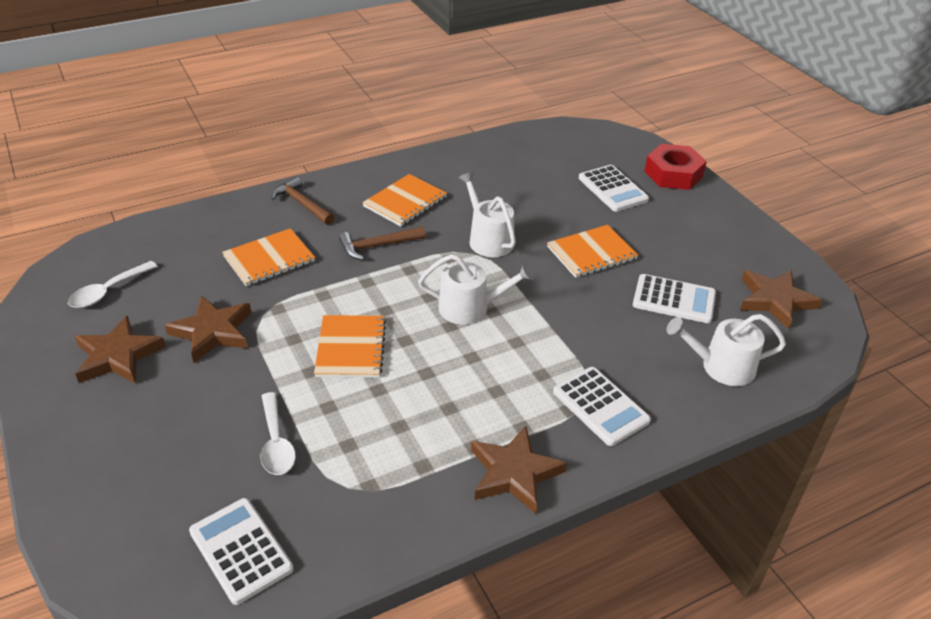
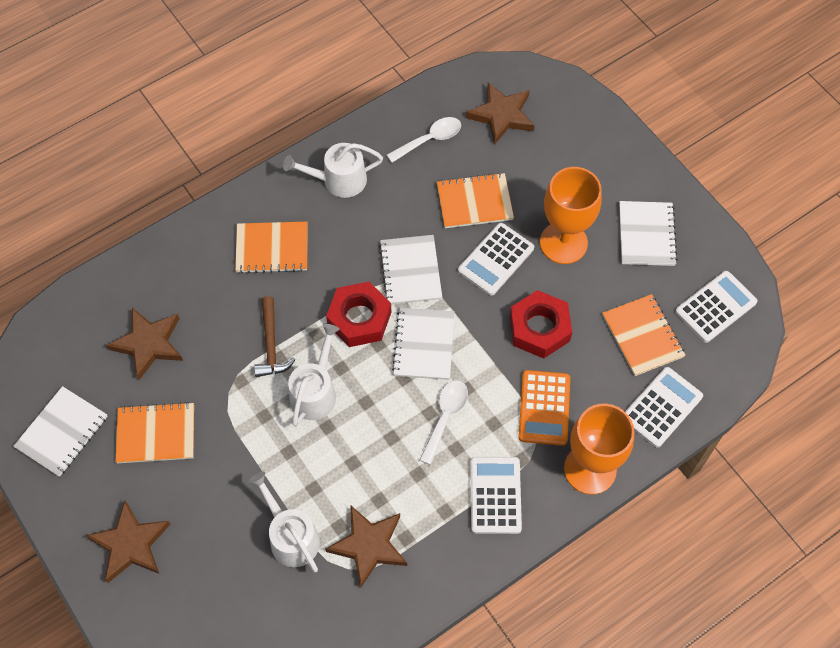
brown hammer: 2 -> 1
orange calculator: 0 -> 1
orange goblet: 0 -> 2
red nut: 1 -> 2
white notebook: 0 -> 4

